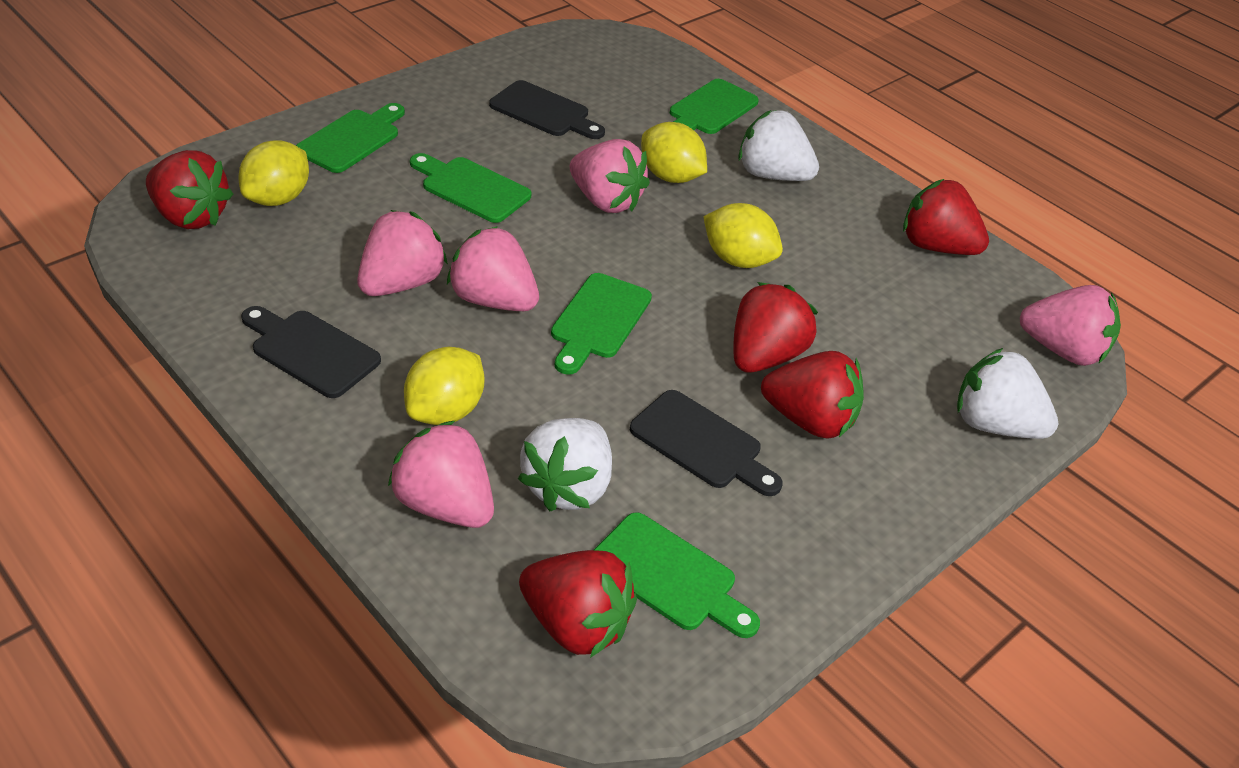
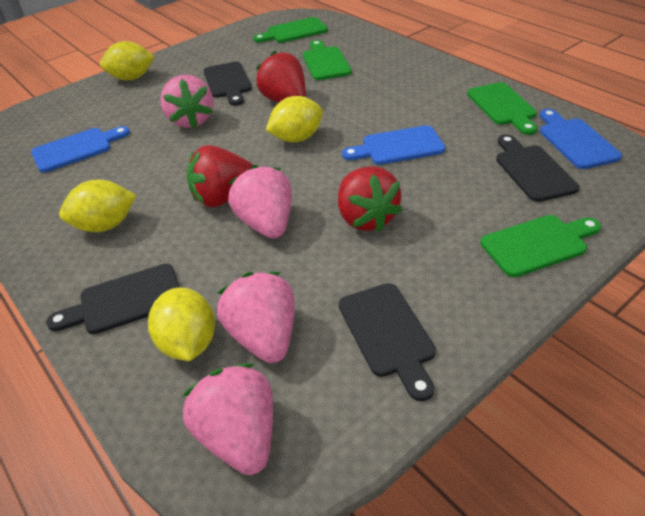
black cutting board: 3 -> 4
blue cutting board: 0 -> 3
green cutting board: 5 -> 4
pink strawberry: 5 -> 4
red strawberry: 5 -> 3
white strawberry: 3 -> 0

